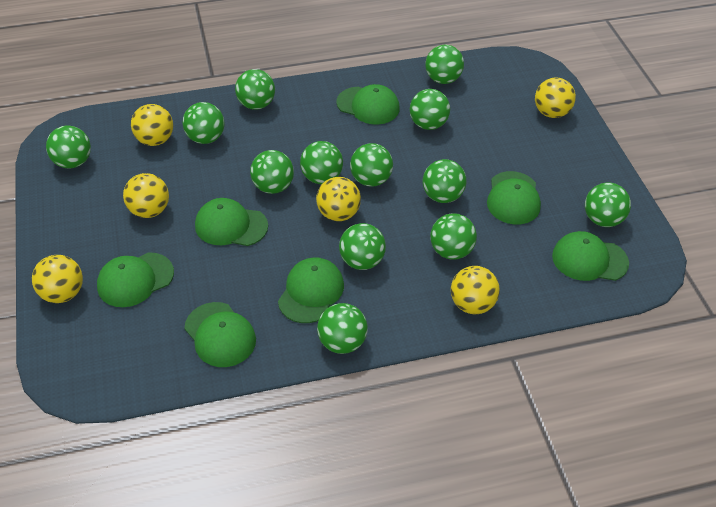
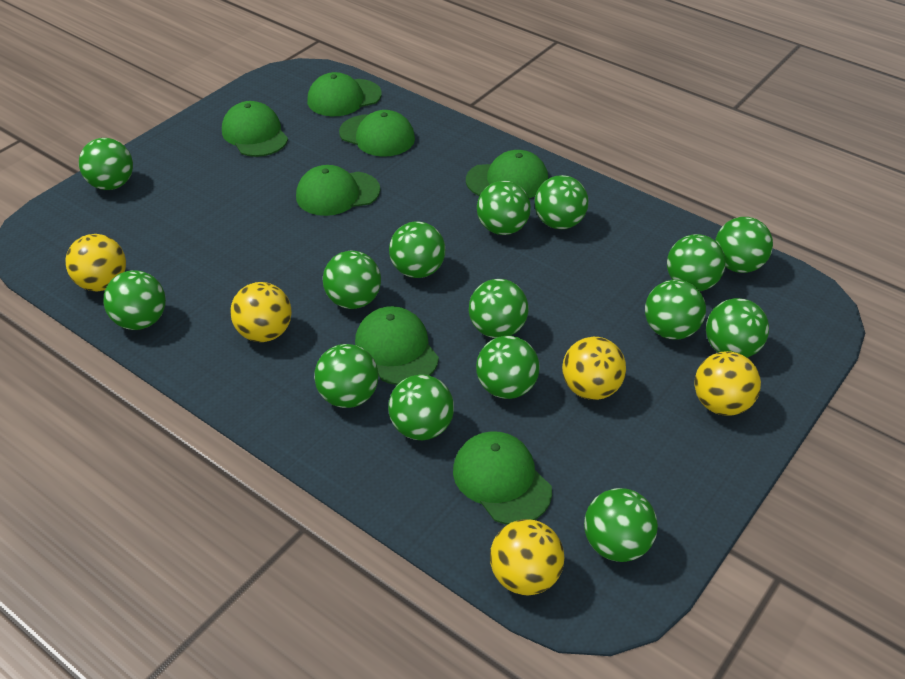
green ball: 13 -> 15
yellow ball: 6 -> 5

